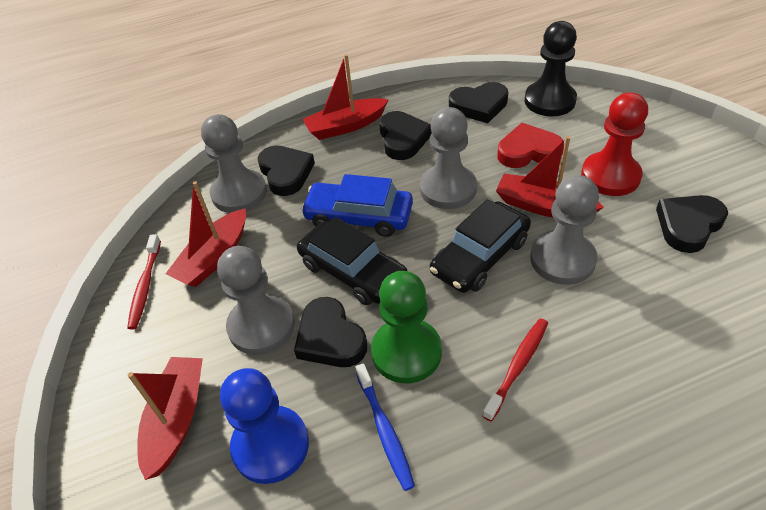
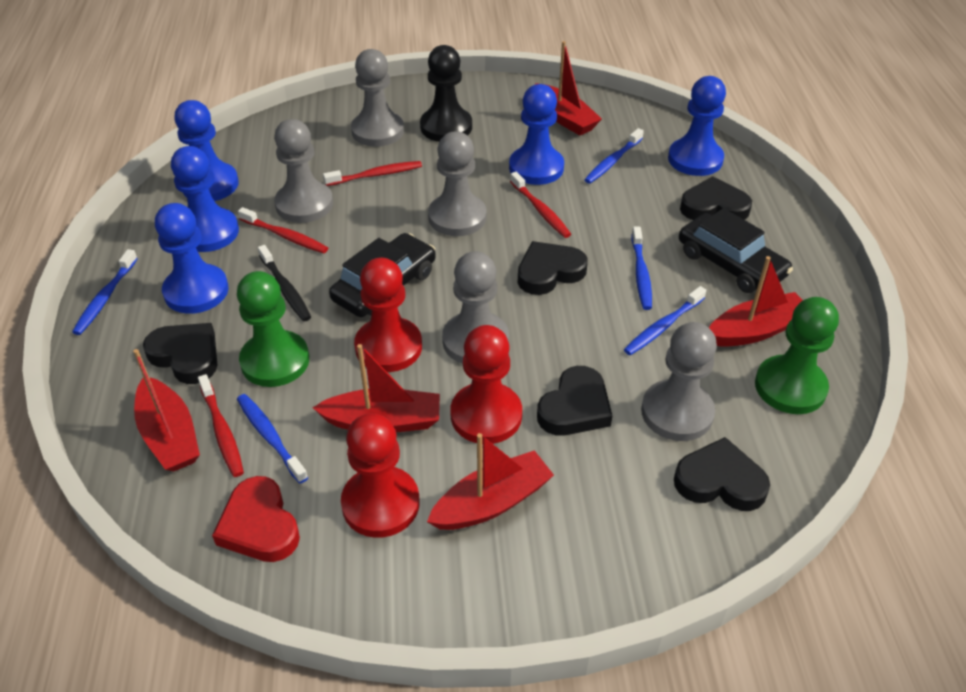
black toothbrush: 0 -> 1
blue car: 1 -> 0
blue pawn: 1 -> 5
blue toothbrush: 1 -> 5
green pawn: 1 -> 2
grey pawn: 4 -> 5
red boat: 4 -> 5
red pawn: 1 -> 3
red toothbrush: 2 -> 4

